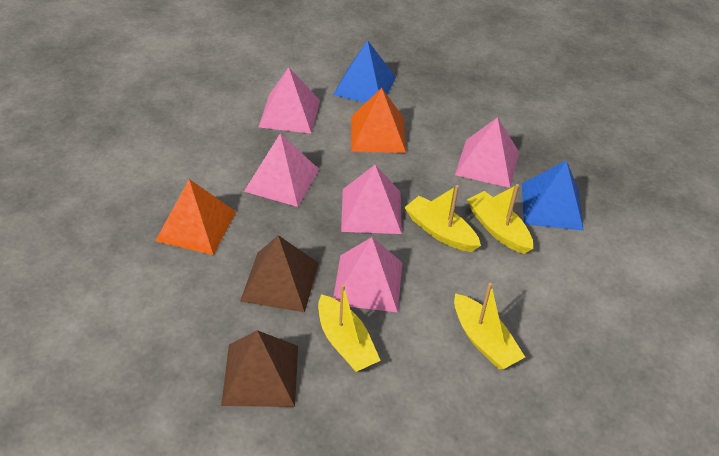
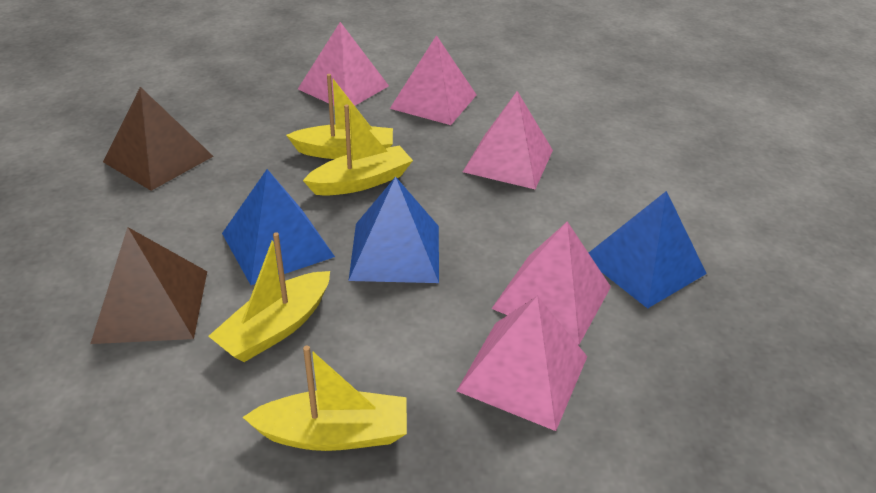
blue pyramid: 2 -> 3
orange pyramid: 2 -> 0

